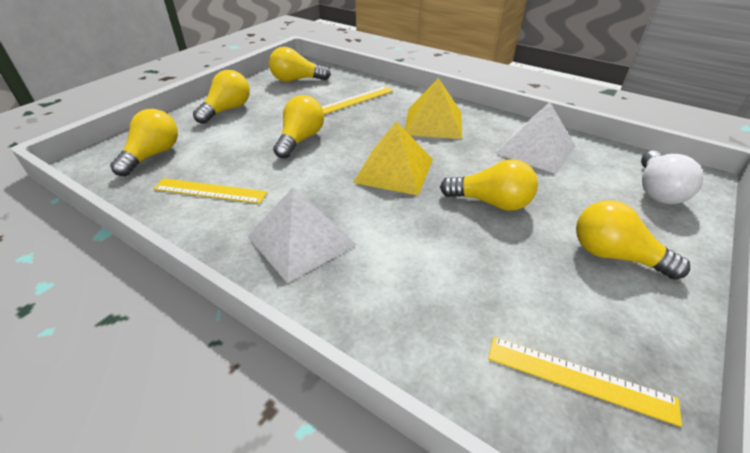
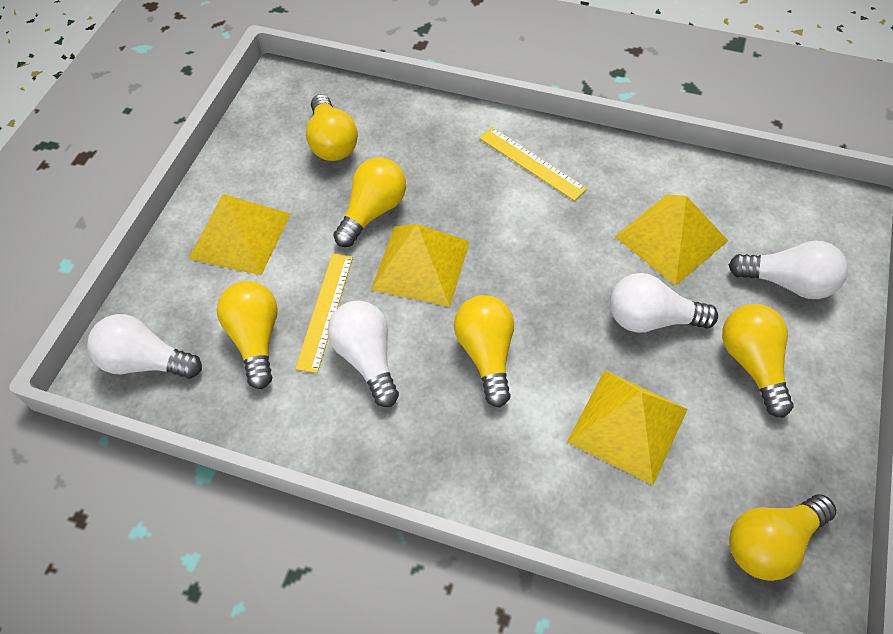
white light bulb: 1 -> 4
white pyramid: 2 -> 0
yellow pyramid: 2 -> 4
yellow ruler: 3 -> 2

